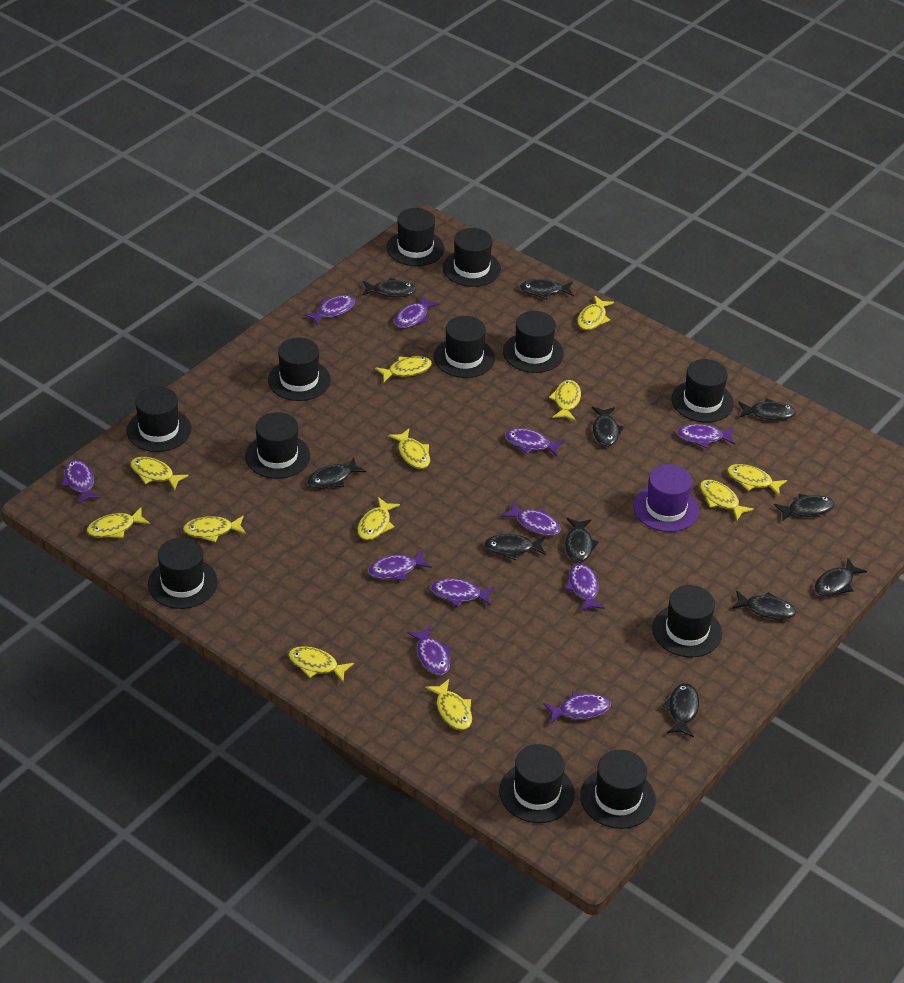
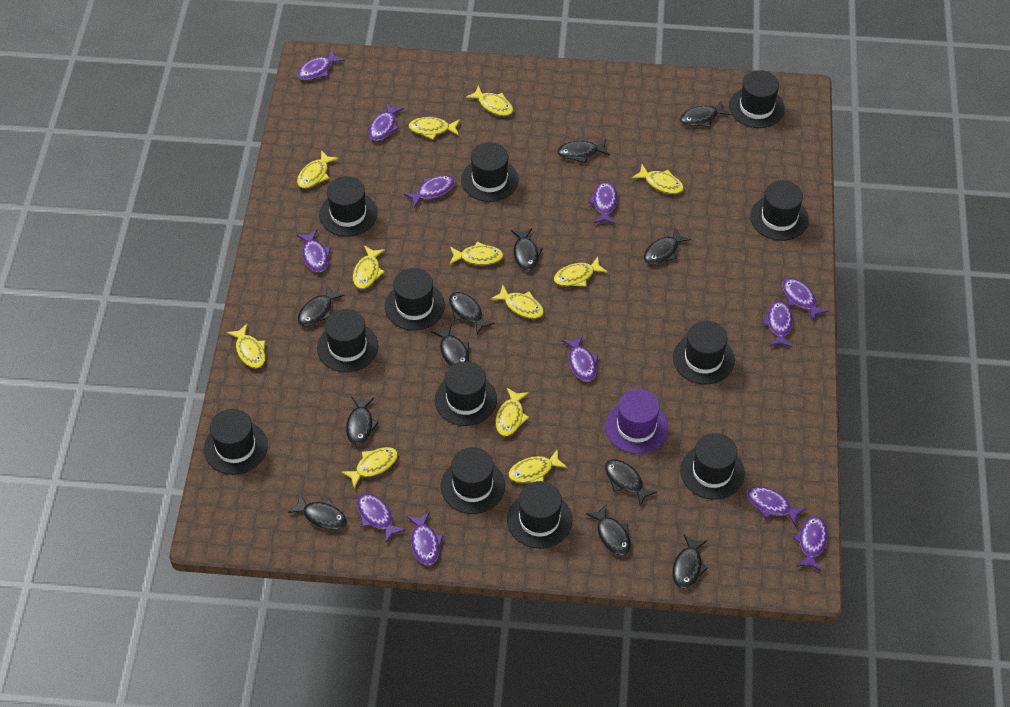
black fish: 11 -> 12
purple fish: 11 -> 12

